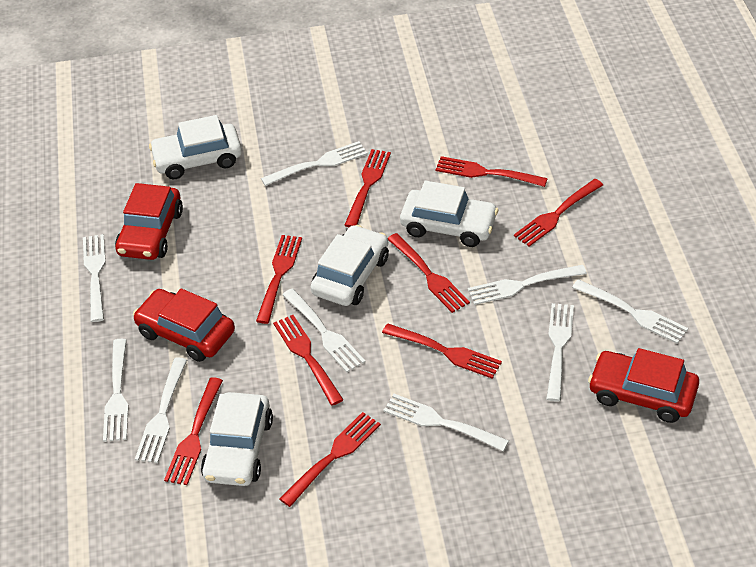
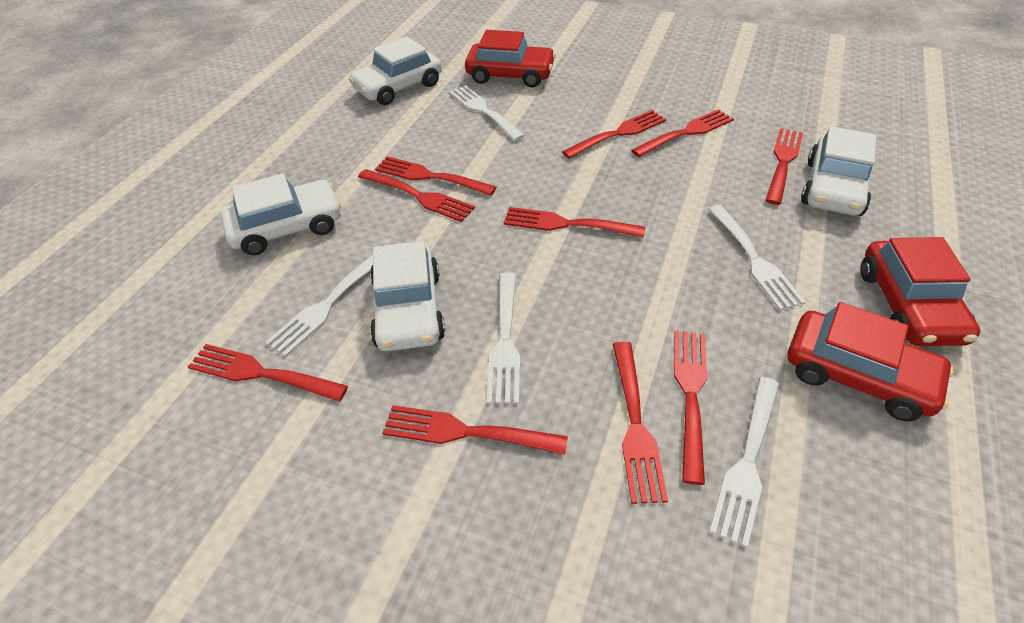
red fork: 9 -> 10
white fork: 9 -> 5

